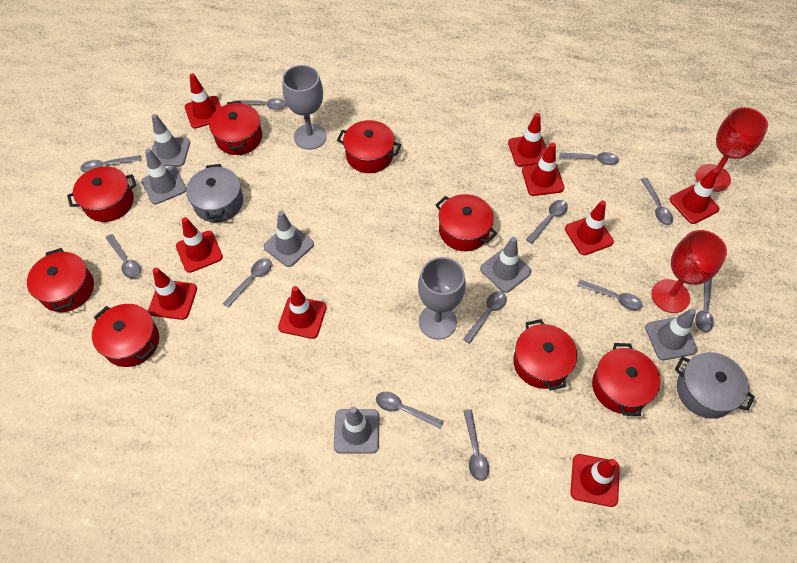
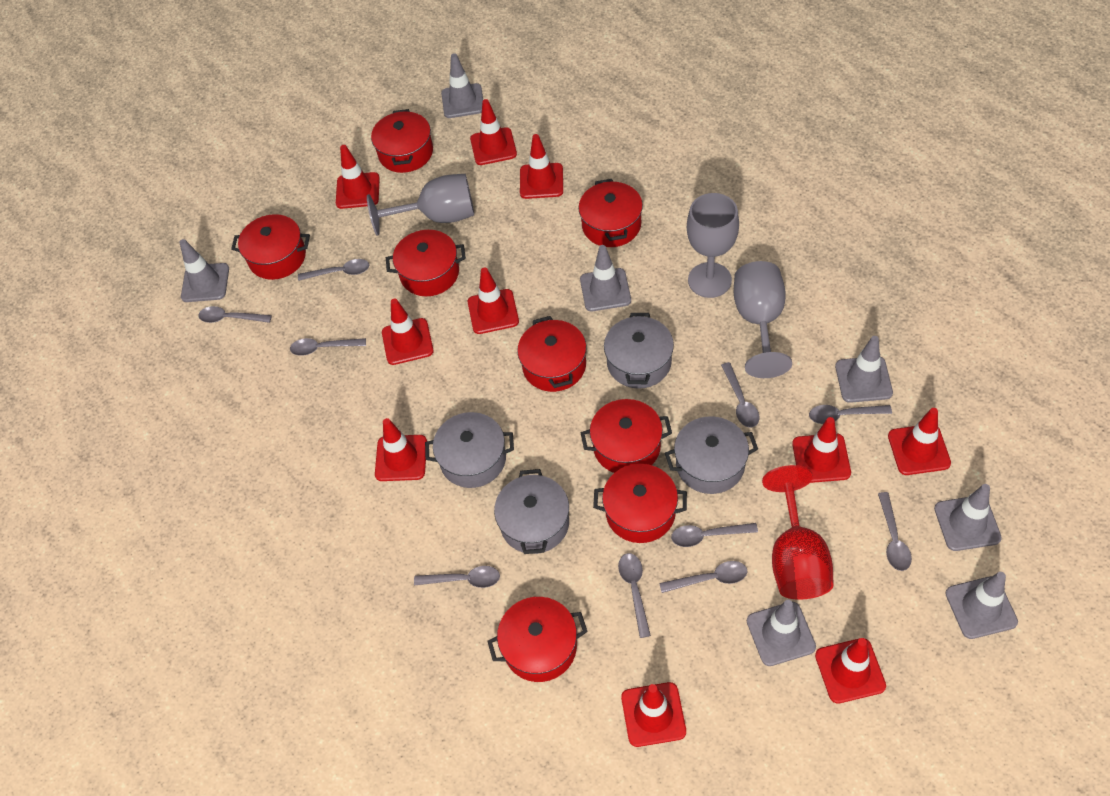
grey goblet: 2 -> 3
grey pot: 2 -> 4
grey spoon: 12 -> 10
grey traffic cone: 6 -> 7
red goblet: 2 -> 1
red traffic cone: 9 -> 10

